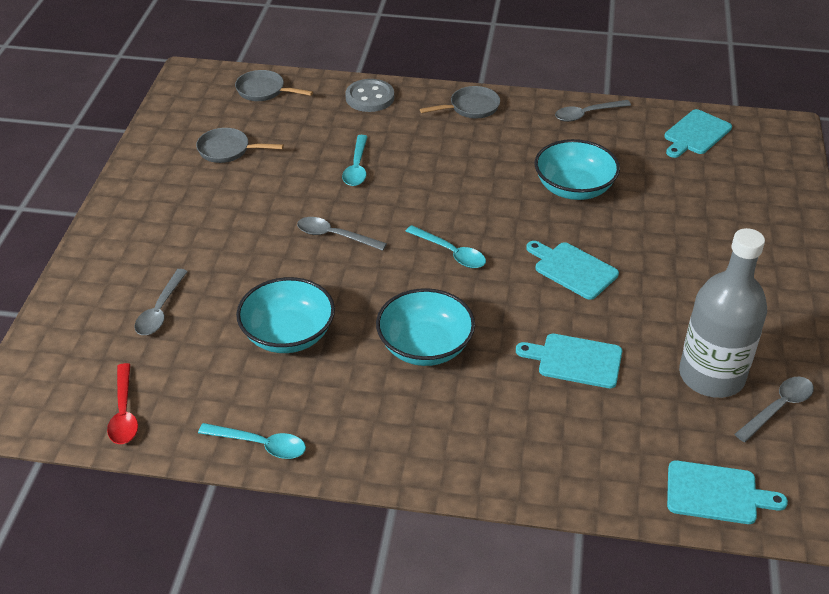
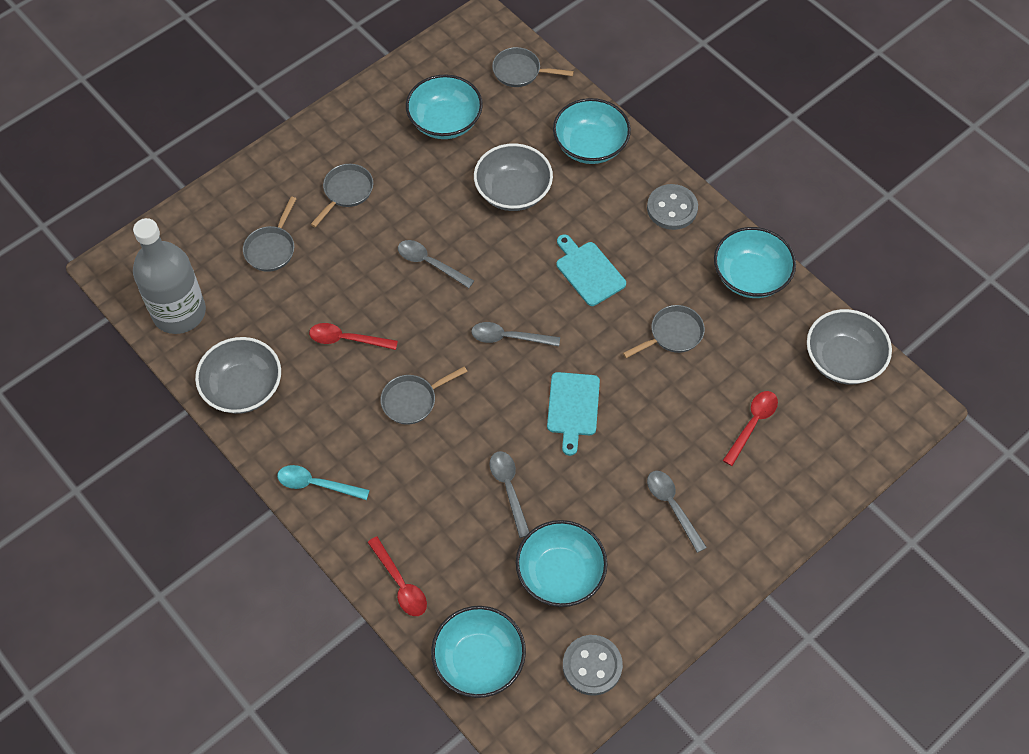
grey bowl: 0 -> 3
grey button: 1 -> 2
grey pan: 3 -> 5
red spoon: 1 -> 3
turquoise bowl: 3 -> 5
turquoise cutting board: 4 -> 2
turquoise spoon: 3 -> 1

